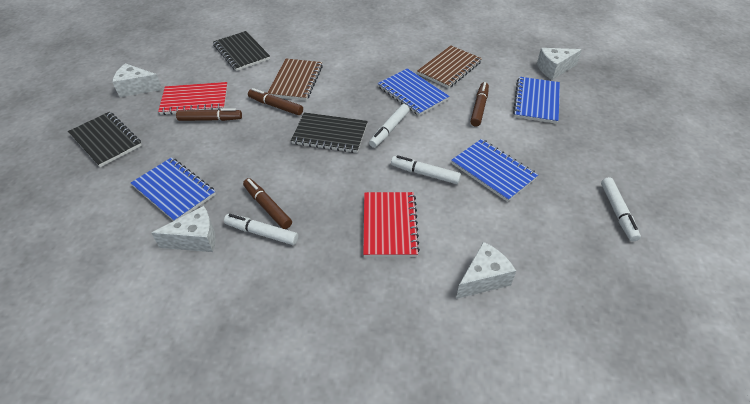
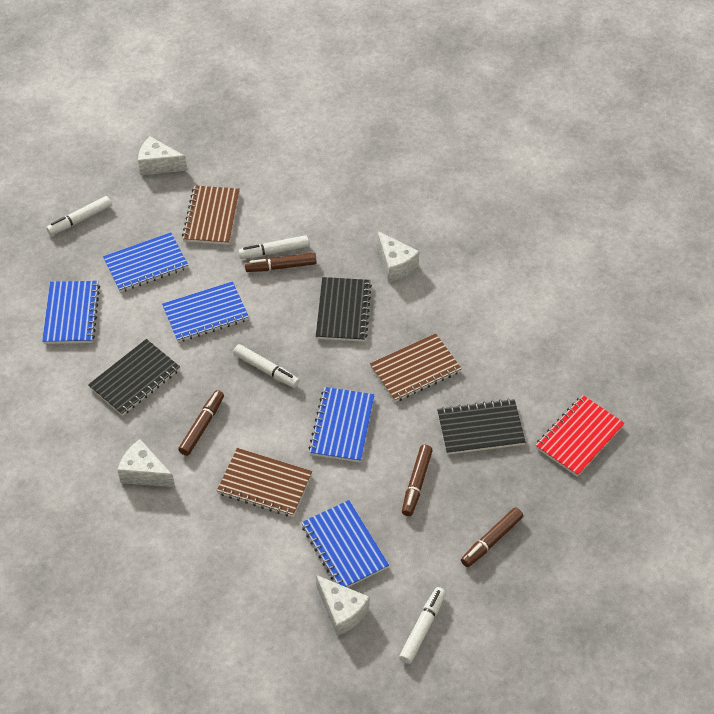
blue notebook: 4 -> 5
brown notebook: 2 -> 3
red notebook: 2 -> 1

